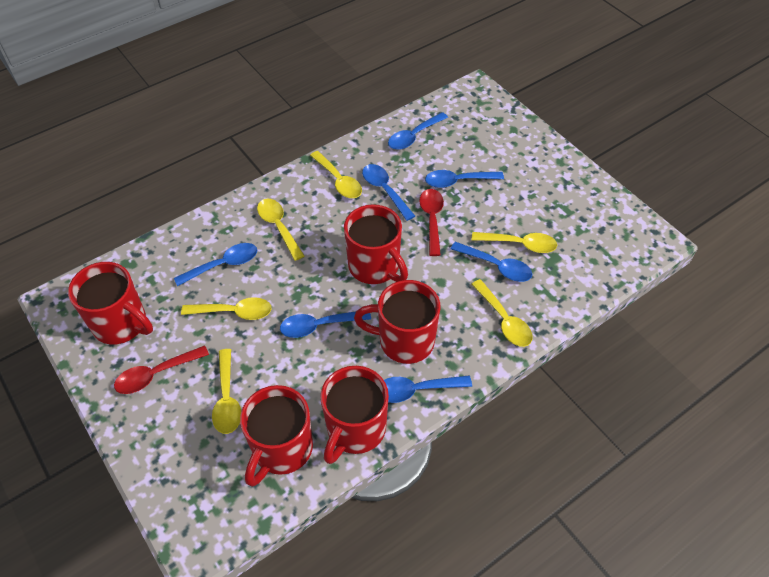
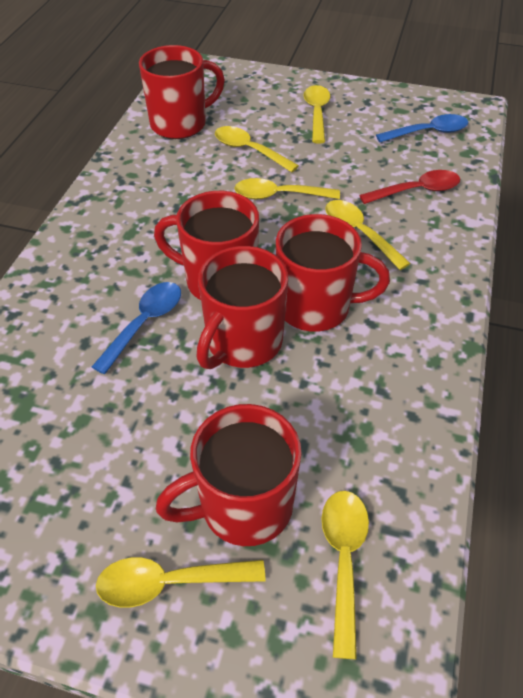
blue spoon: 7 -> 2
red spoon: 2 -> 1

